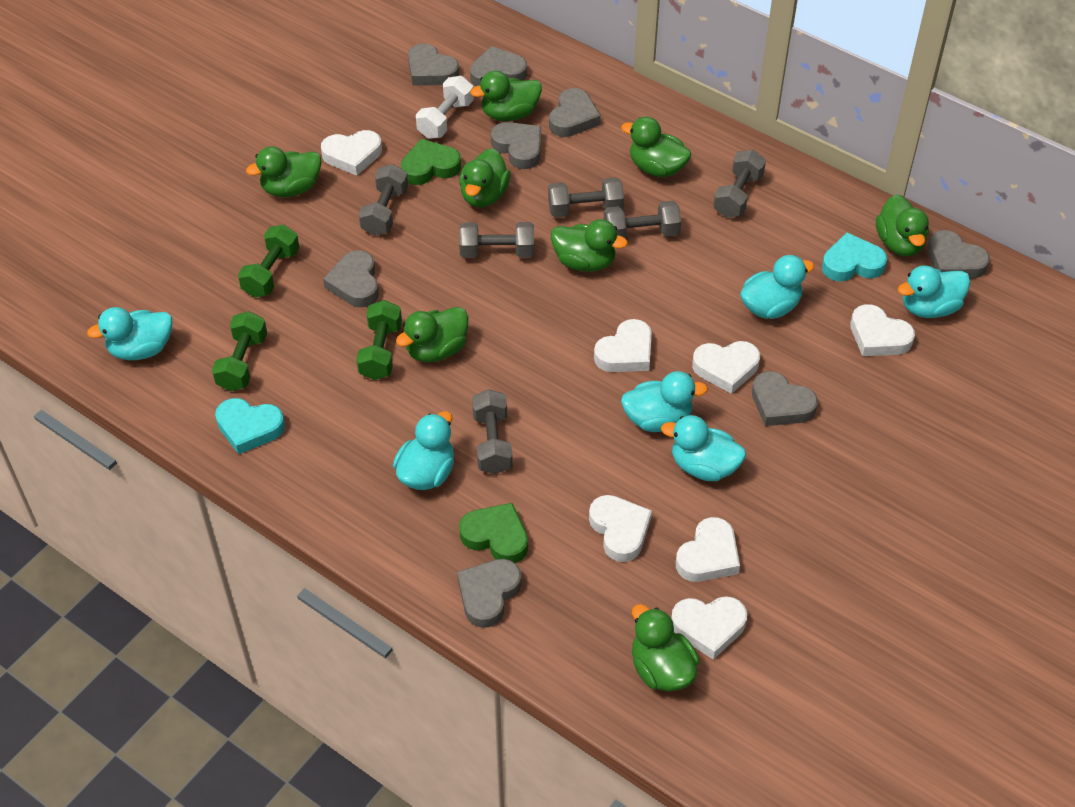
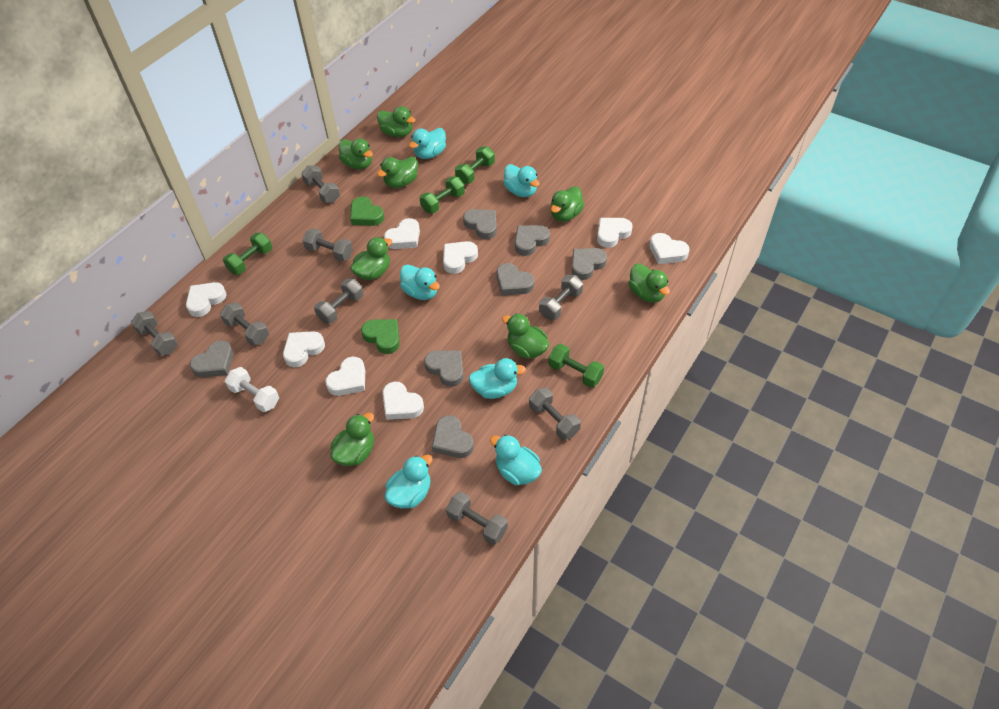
green dumbbell: 3 -> 4
grey dumbbell: 6 -> 8
grey heart: 8 -> 7
turquoise heart: 2 -> 0
white heart: 7 -> 8

